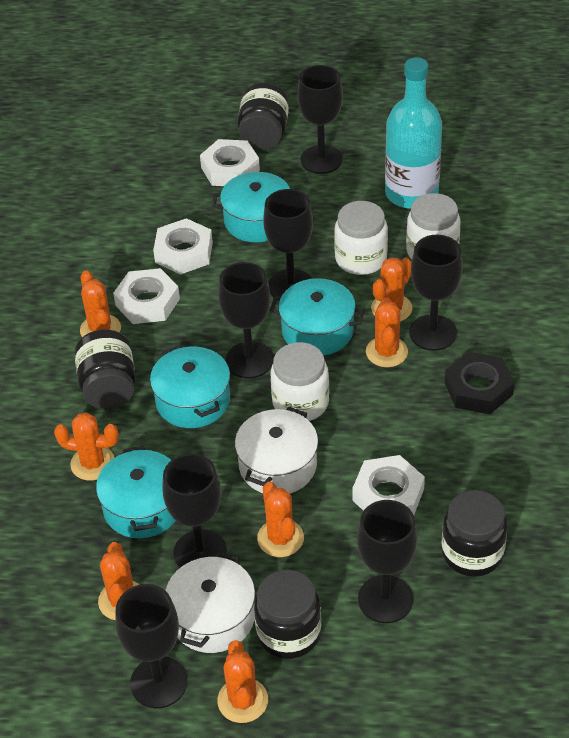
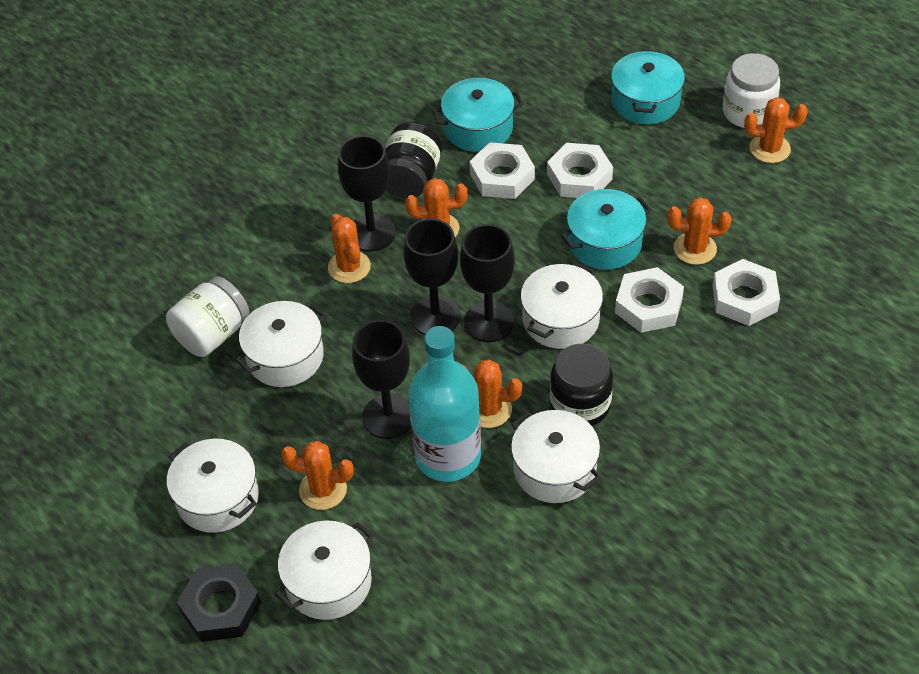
black goblet: 7 -> 4
black jar: 4 -> 2
orange cactus: 7 -> 6
turquoise pot: 4 -> 3
white jar: 3 -> 2
white pot: 2 -> 5

